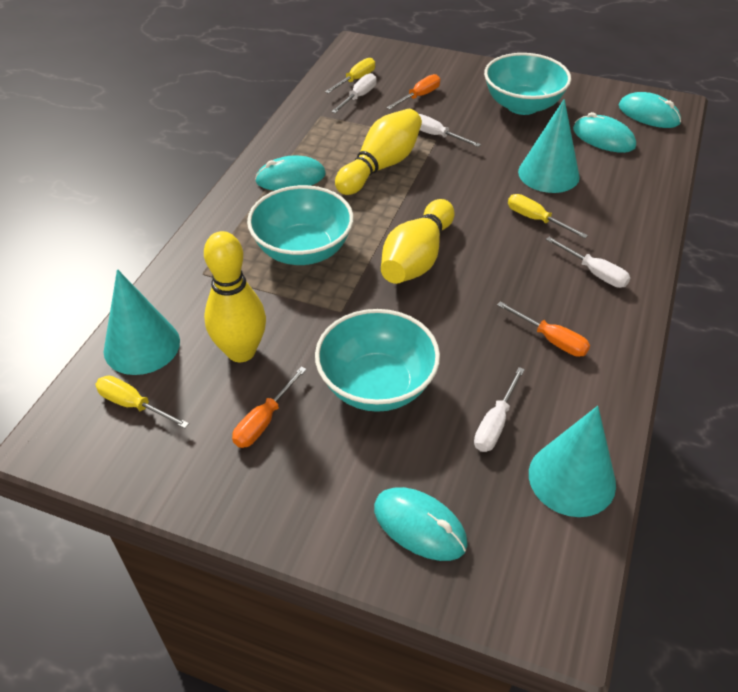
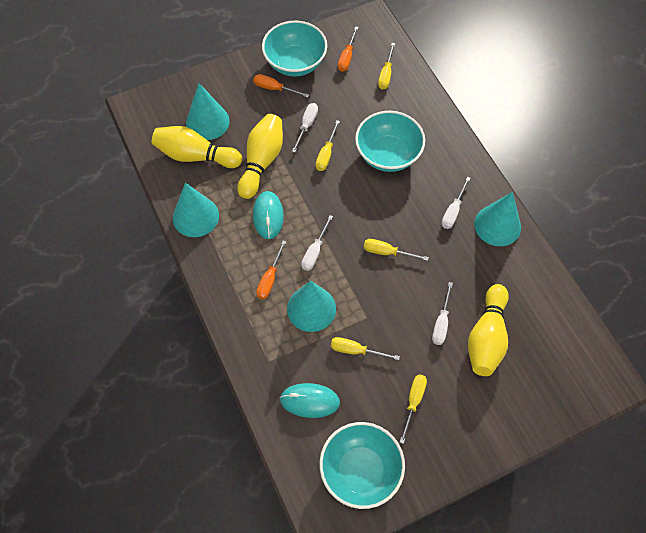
turquoise cone: 3 -> 4
turquoise mouse: 4 -> 2
yellow screwdriver: 3 -> 5

